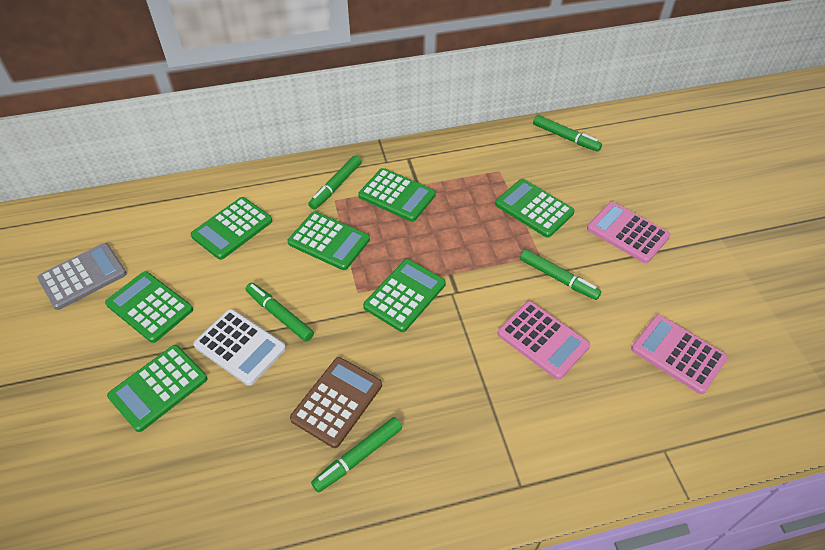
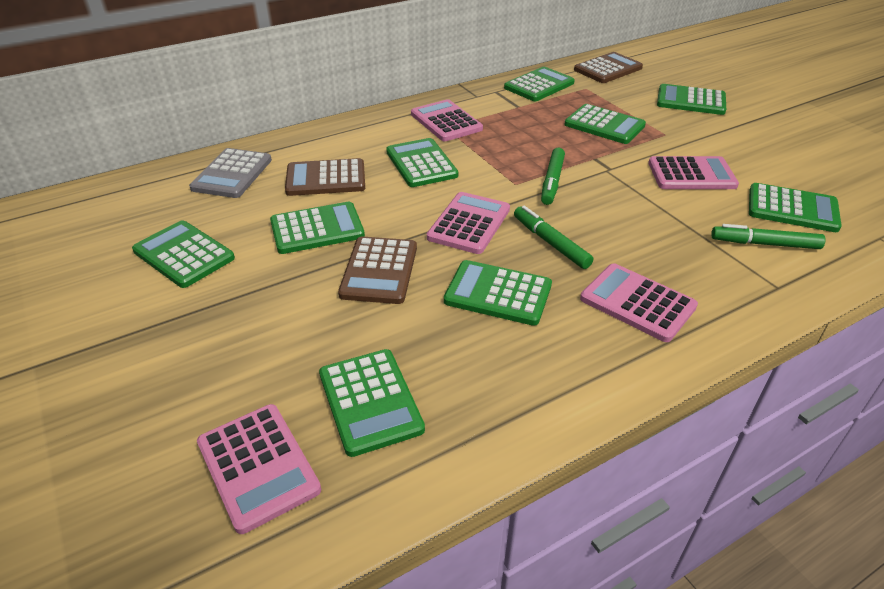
brown calculator: 1 -> 3
green calculator: 7 -> 9
green marker: 5 -> 3
pink calculator: 3 -> 5
white calculator: 1 -> 0

